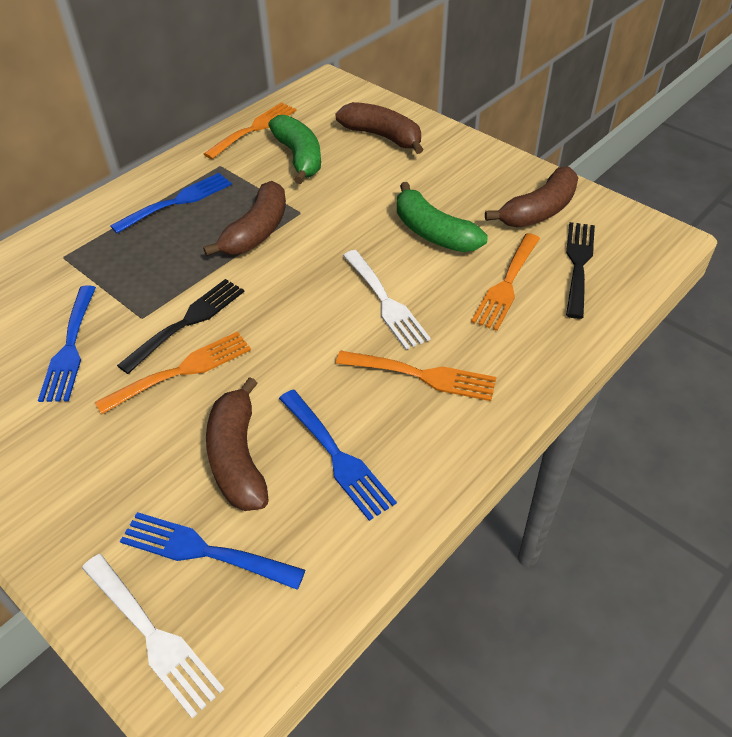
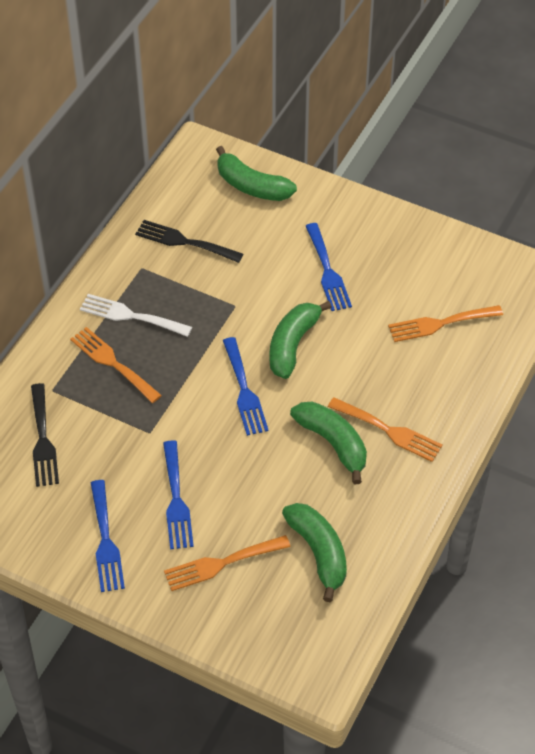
brown banana: 4 -> 0
green banana: 2 -> 4
white fork: 2 -> 1

